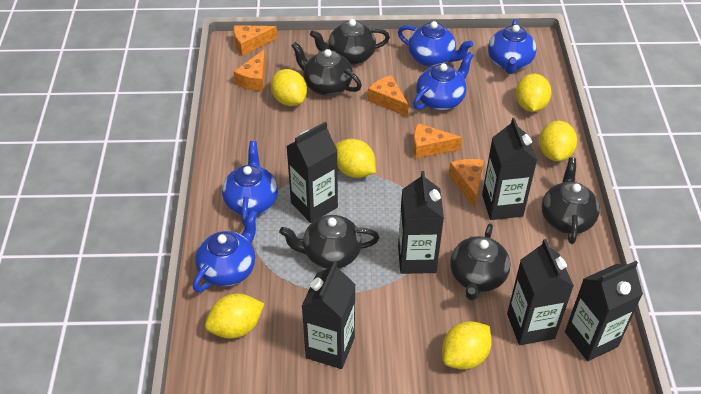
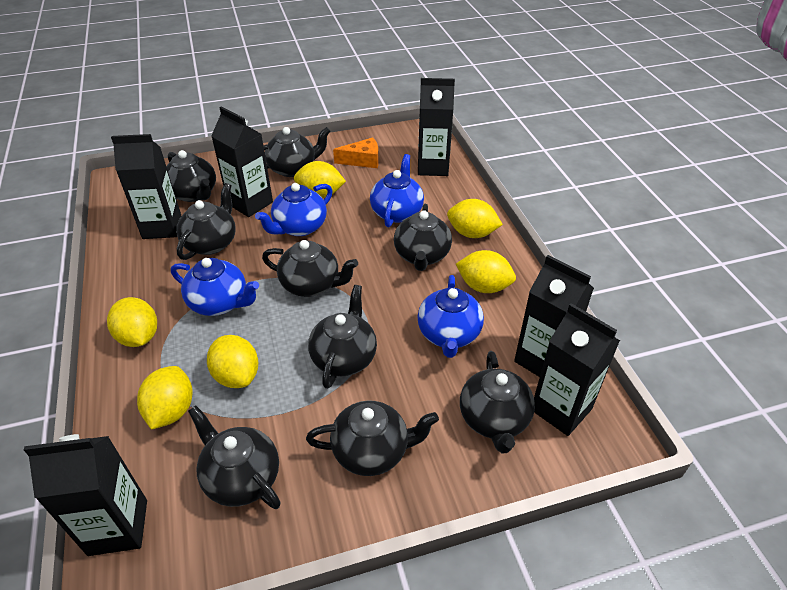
black teapot: 5 -> 9
blue teapot: 5 -> 4
orange cheese: 5 -> 1

